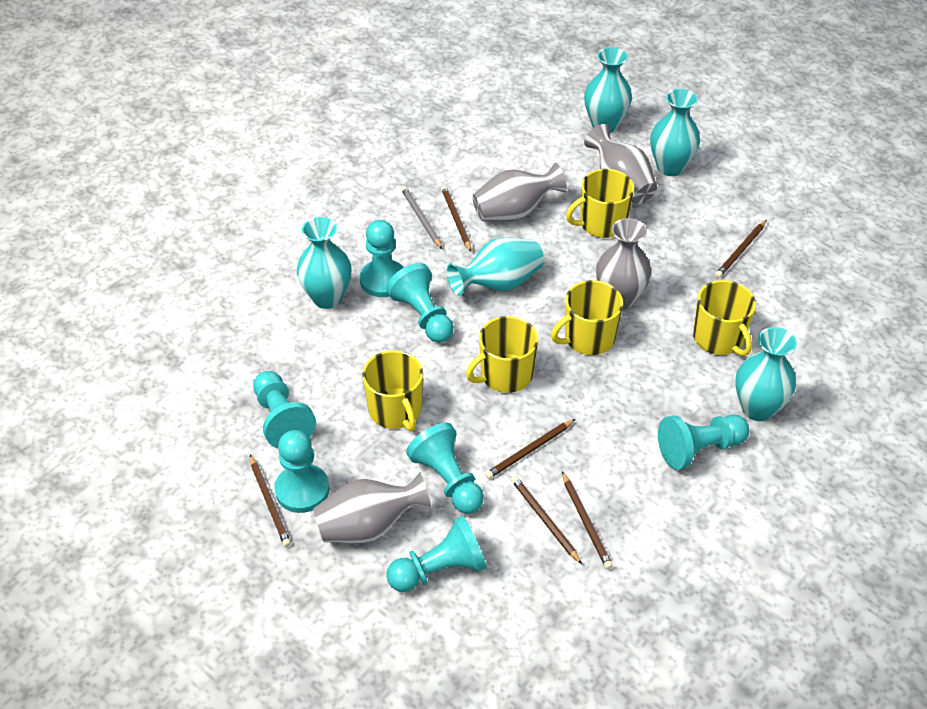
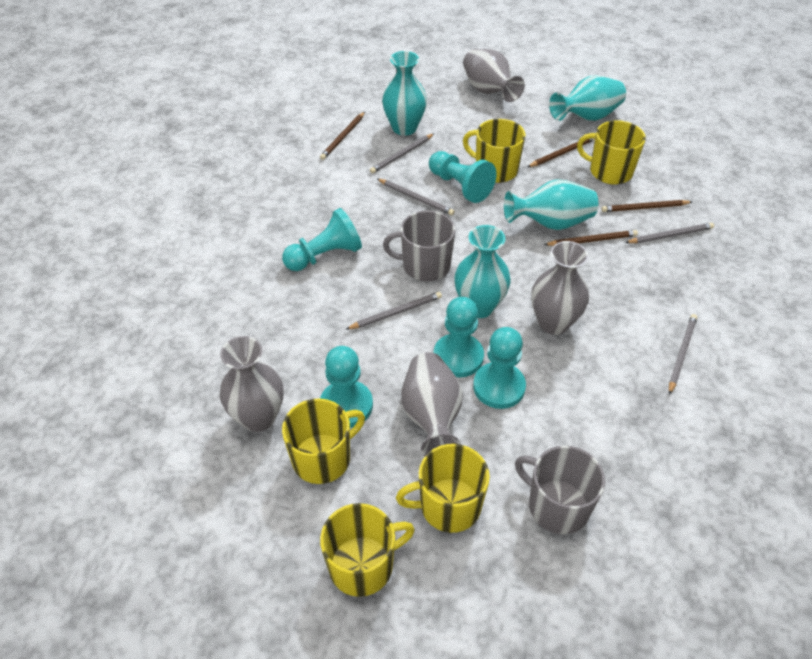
brown pencil: 6 -> 4
grey mug: 0 -> 2
grey pencil: 1 -> 5
turquoise pawn: 7 -> 5
turquoise vase: 5 -> 4

